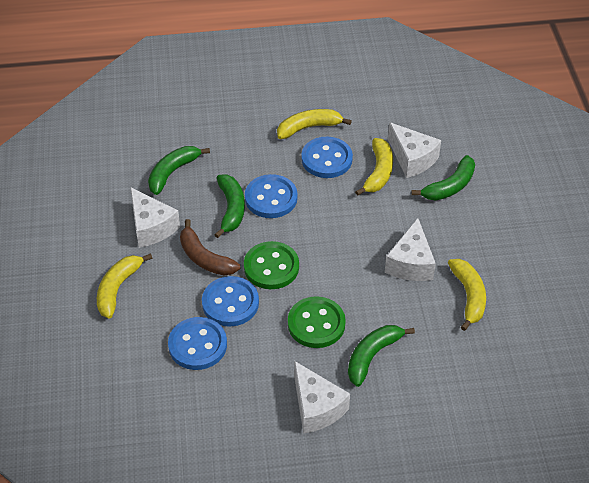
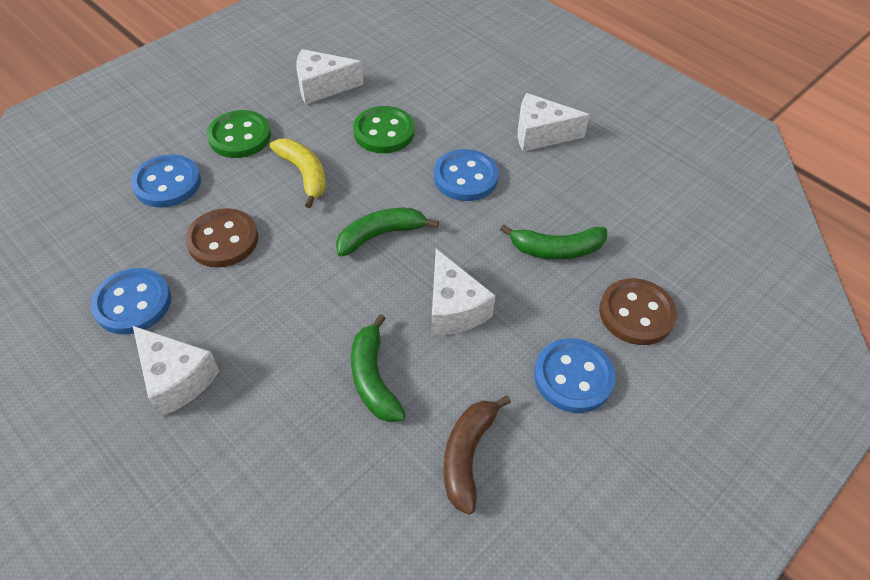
brown button: 0 -> 2
green banana: 4 -> 3
yellow banana: 4 -> 1

